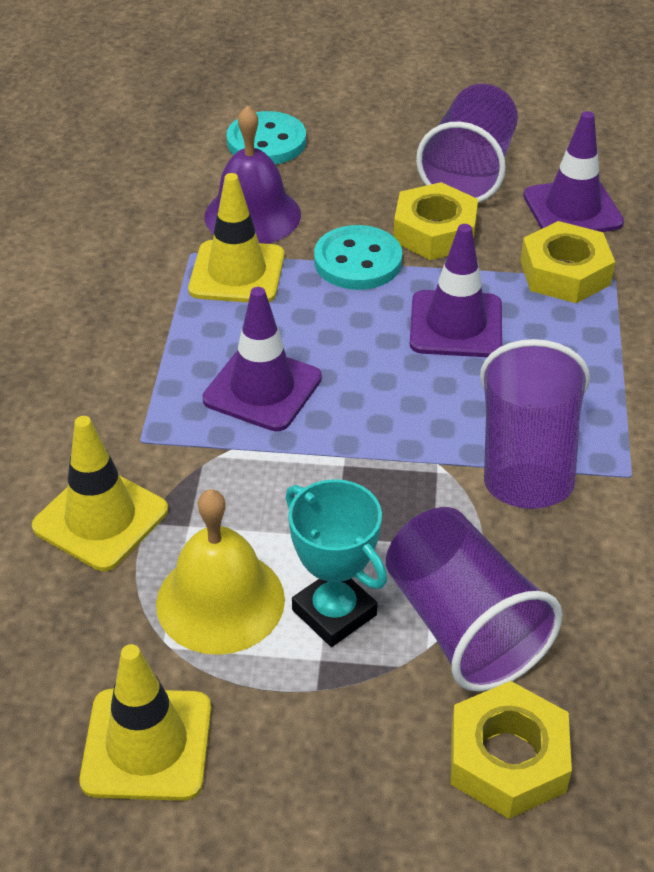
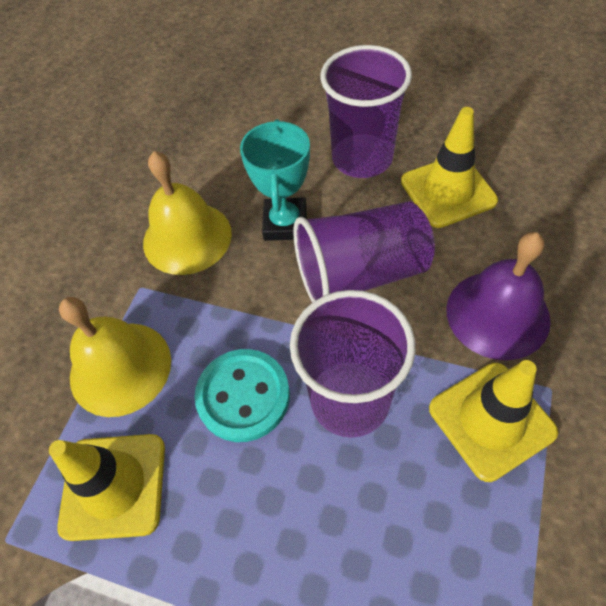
purple traffic cone: 3 -> 0
turquoise button: 2 -> 1
yellow bell: 1 -> 2
yellow nut: 3 -> 0

